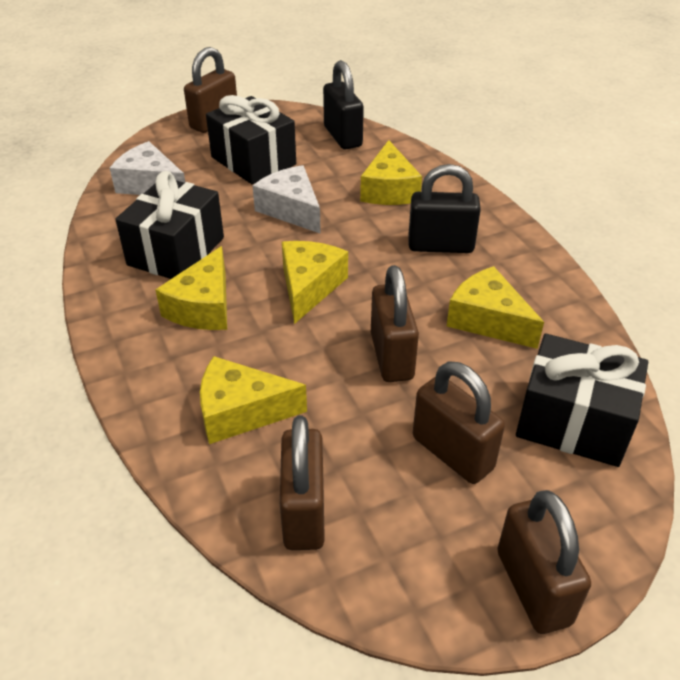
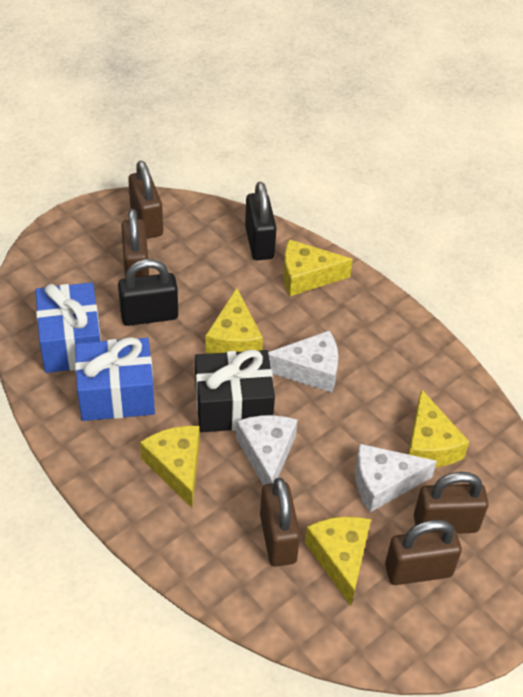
black gift: 3 -> 1
blue gift: 0 -> 2
white cheese: 2 -> 3

